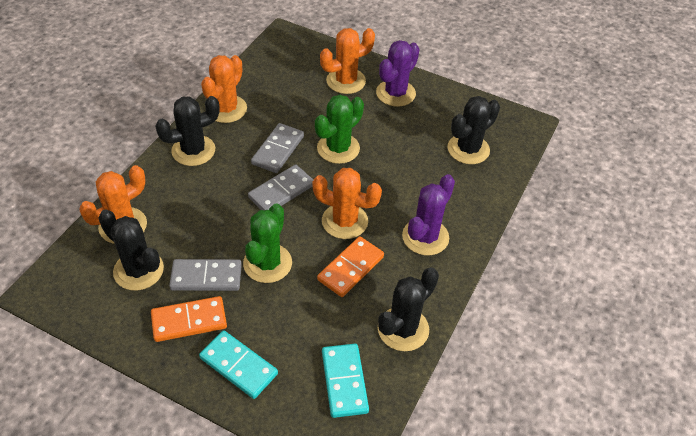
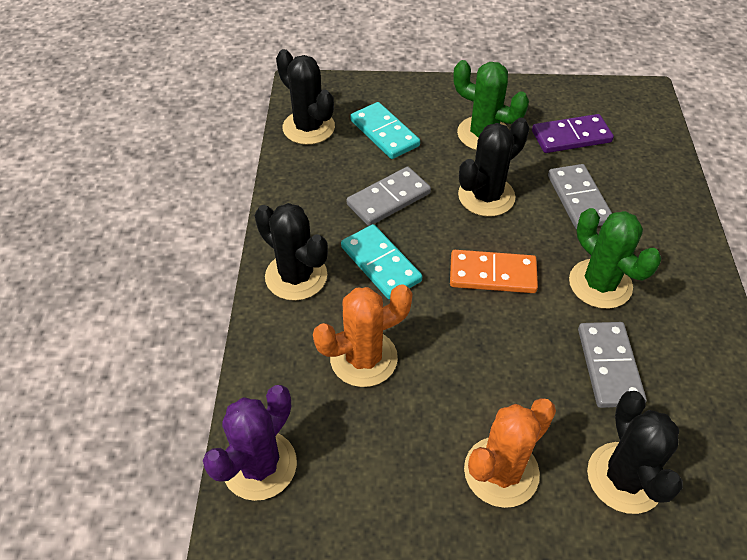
orange cactus: 4 -> 2
orange domino: 2 -> 1
purple cactus: 2 -> 1
purple domino: 0 -> 1

